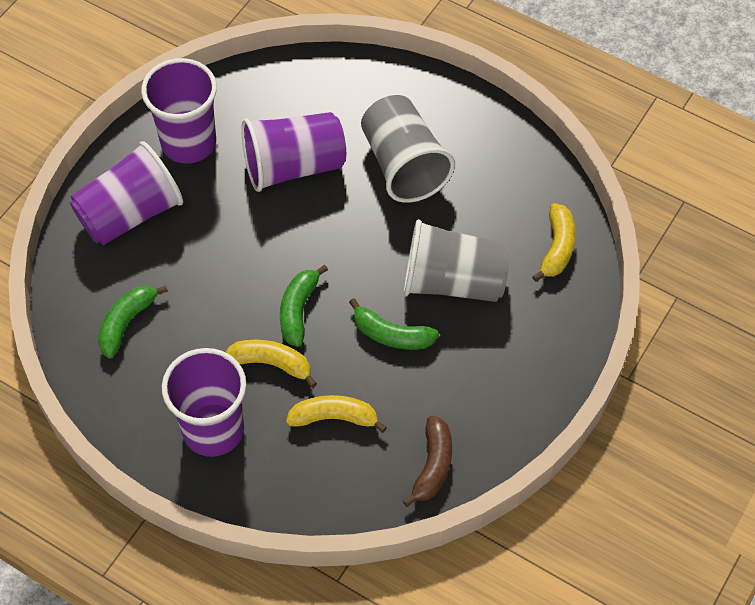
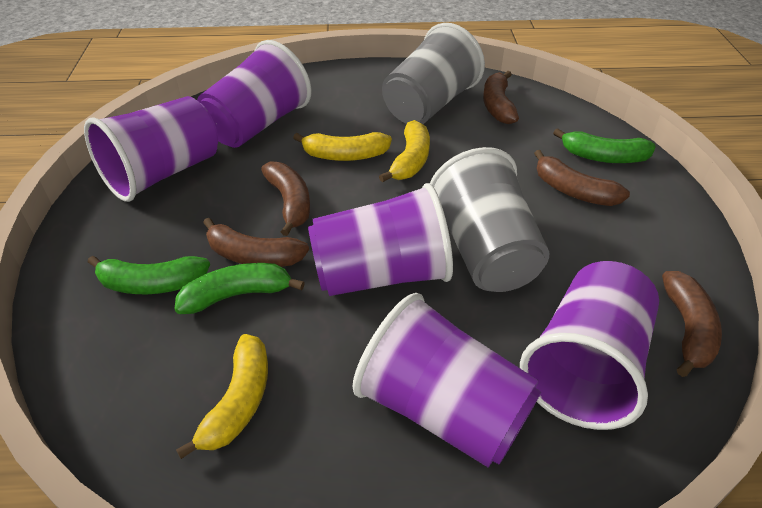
brown banana: 1 -> 5
purple cup: 4 -> 5

